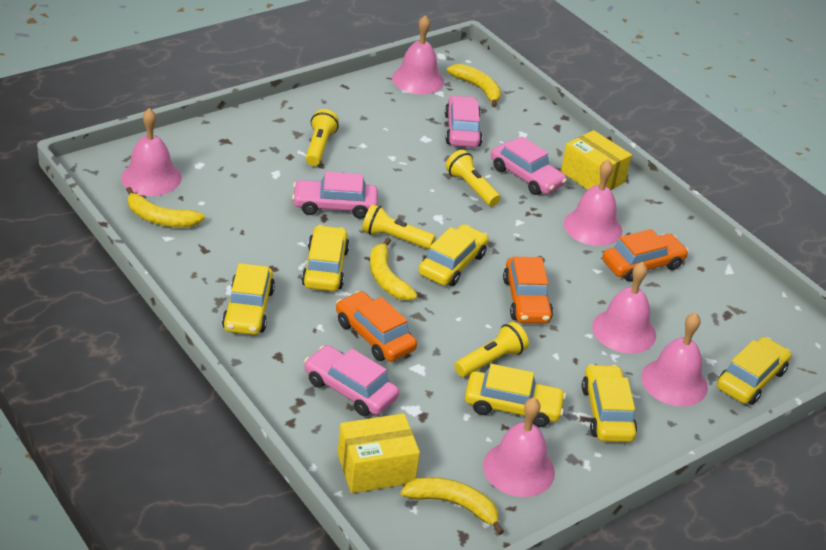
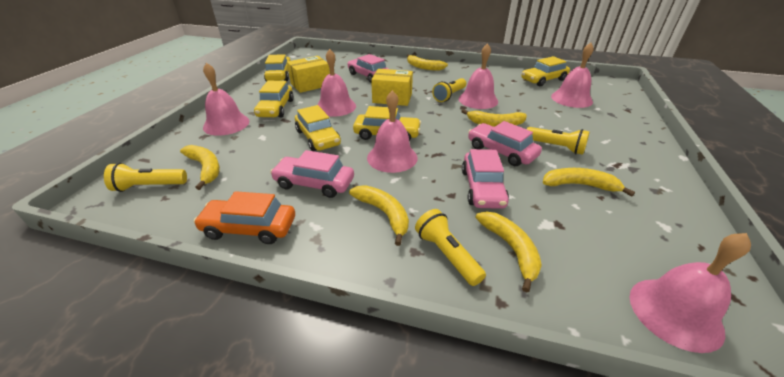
orange car: 3 -> 1
yellow banana: 4 -> 6
yellow car: 6 -> 5

